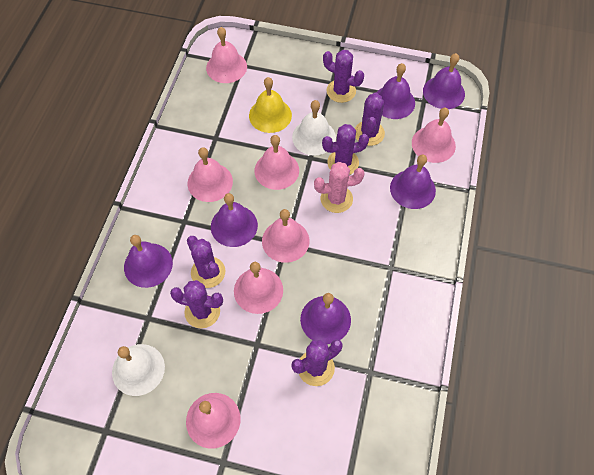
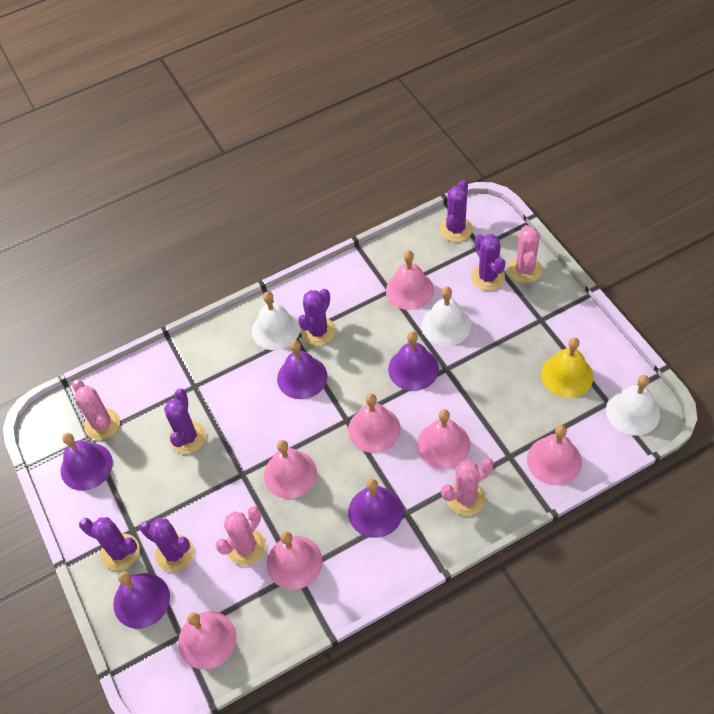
pink cactus: 1 -> 4
purple bell: 6 -> 5
white bell: 2 -> 3

